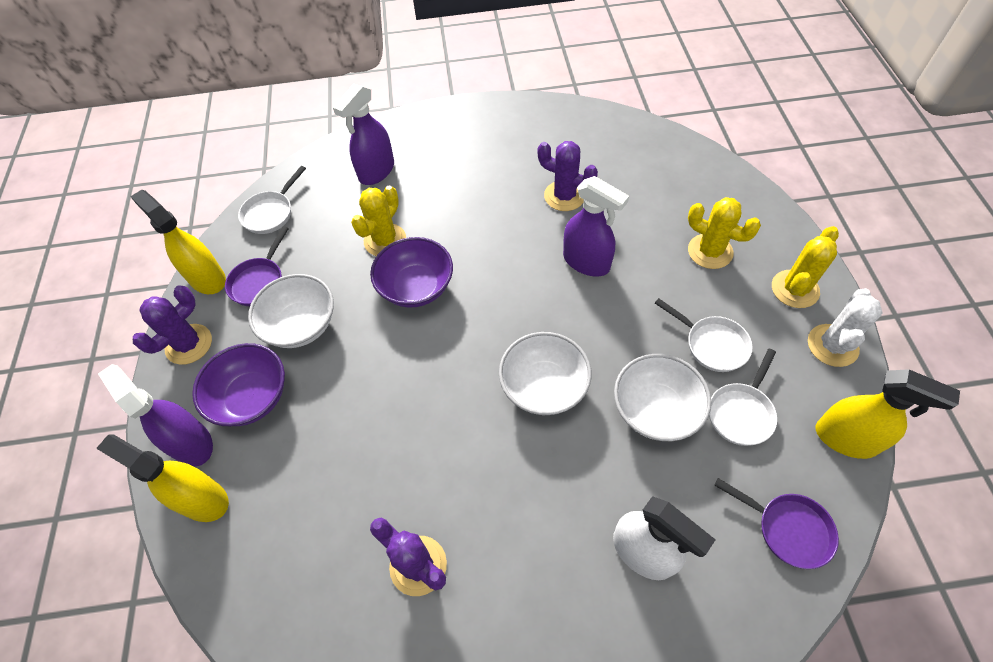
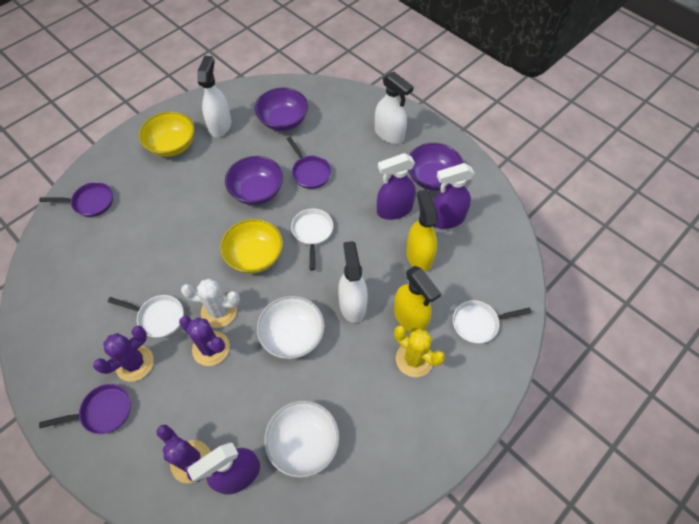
purple bowl: 2 -> 3
purple pan: 2 -> 3
white bowl: 3 -> 2
white spray bottle: 1 -> 3
yellow bowl: 0 -> 2
yellow cactus: 3 -> 1
yellow spray bottle: 3 -> 2

